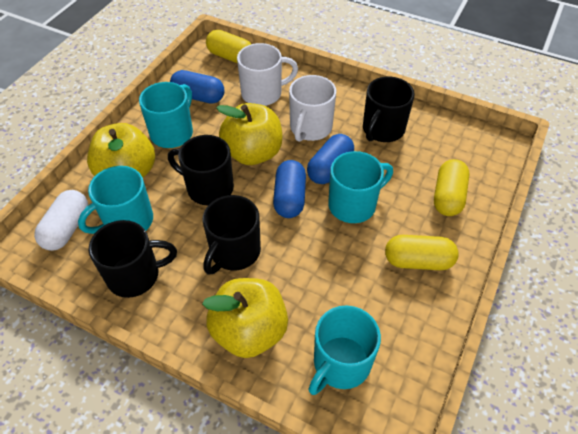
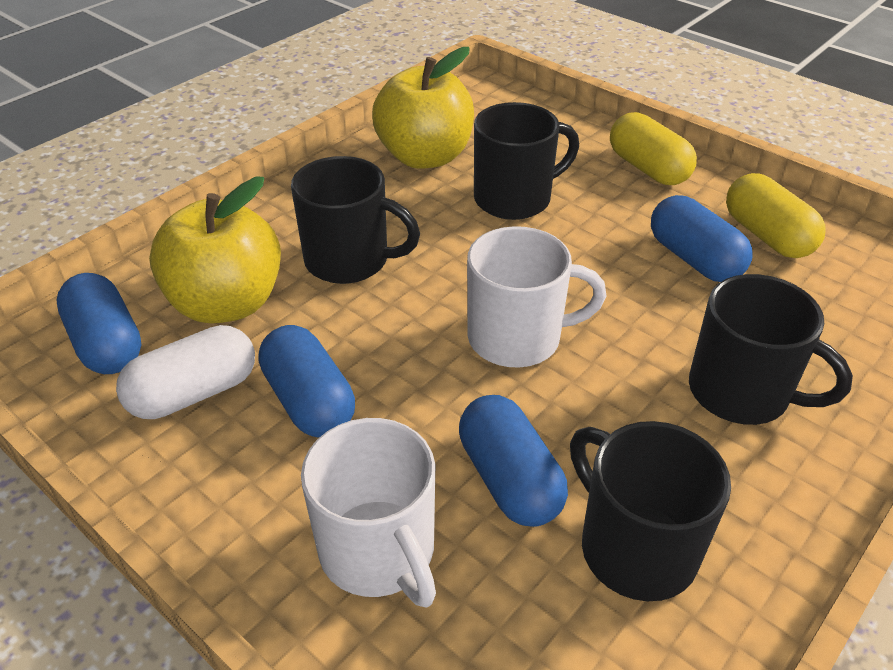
blue capsule: 3 -> 4
turquoise mug: 4 -> 0
yellow apple: 3 -> 2
yellow capsule: 3 -> 2

